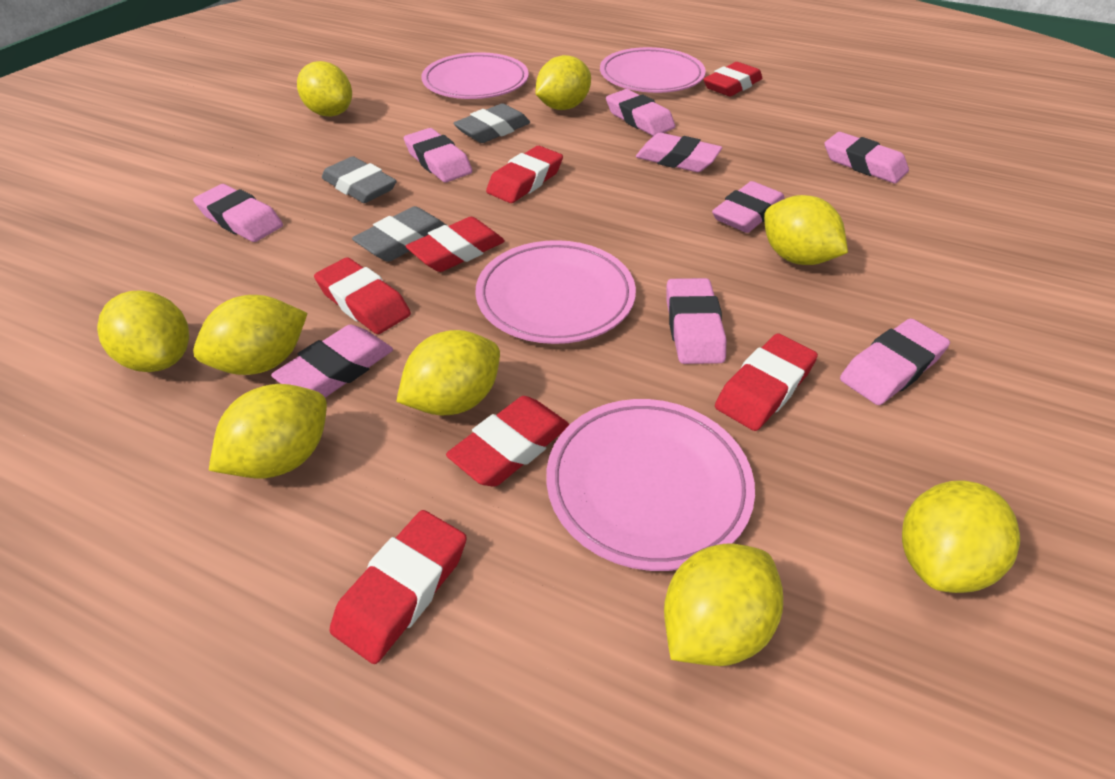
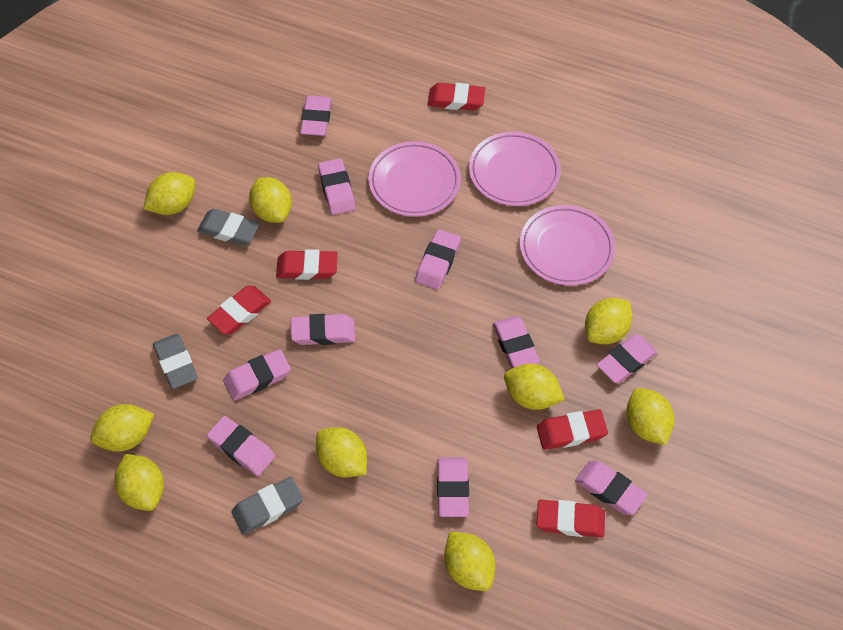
pink eraser: 9 -> 10
pink plate: 4 -> 3
red eraser: 7 -> 5

